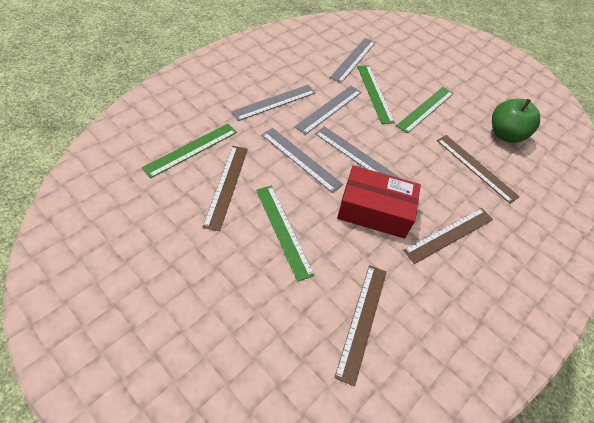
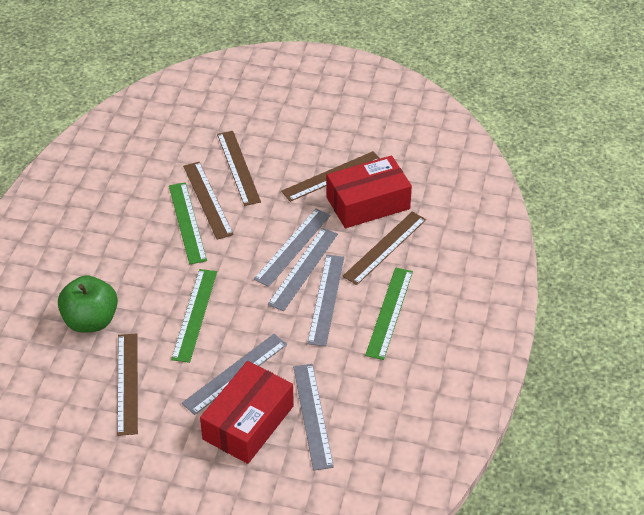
brown ruler: 4 -> 5
green ruler: 4 -> 3
red box: 1 -> 2

